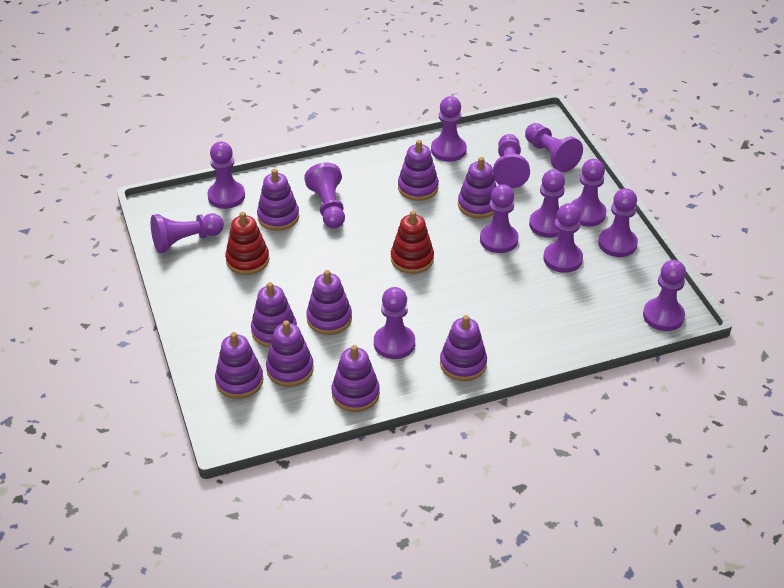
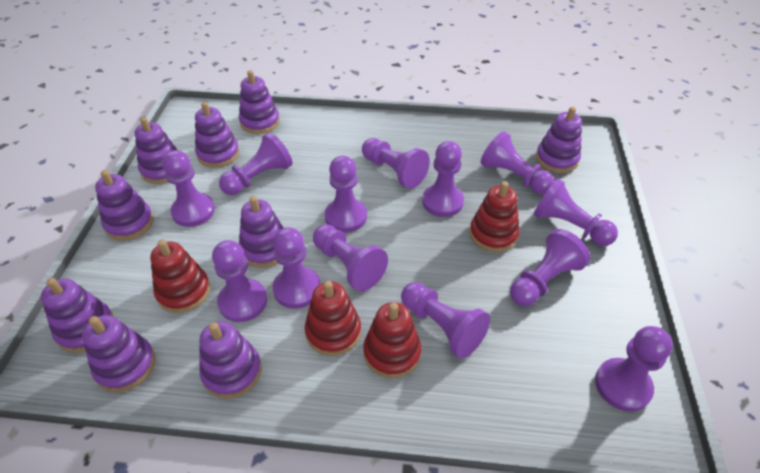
red stacking toy: 2 -> 4

